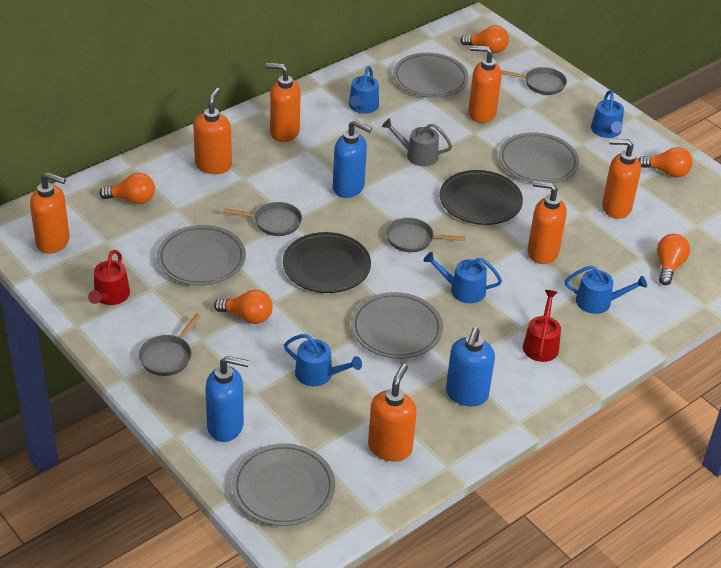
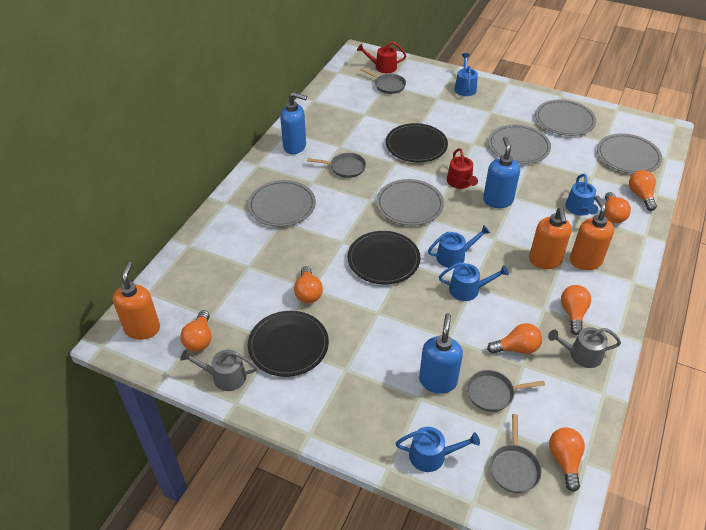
black plate: 2 -> 3
grey watering can: 1 -> 2
orange light bulb: 5 -> 7
orange soap dispenser: 7 -> 3

